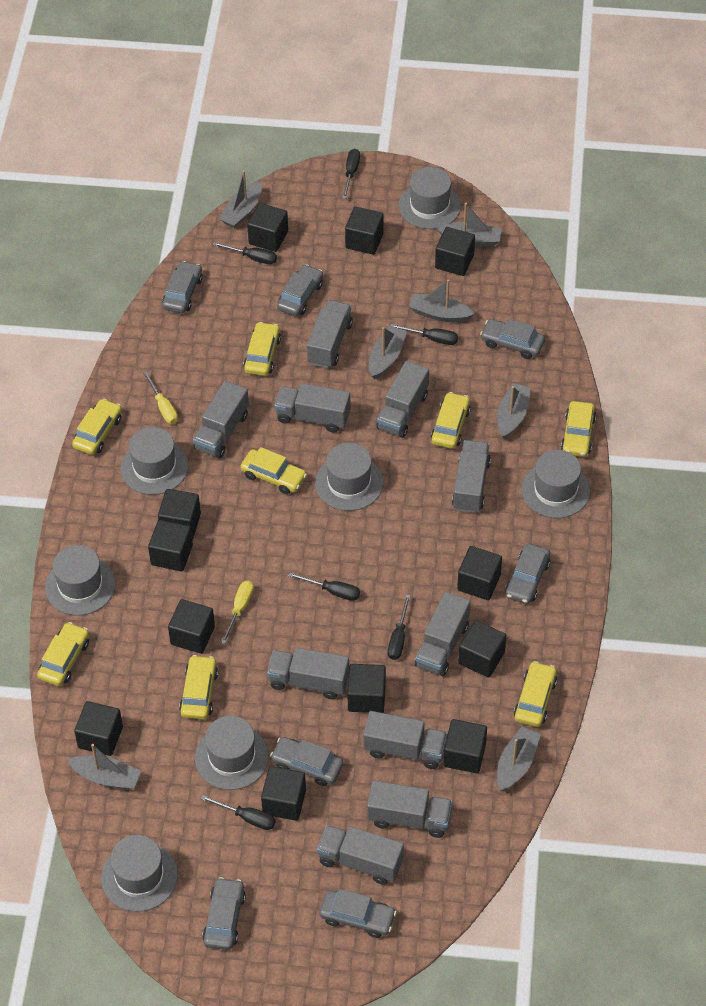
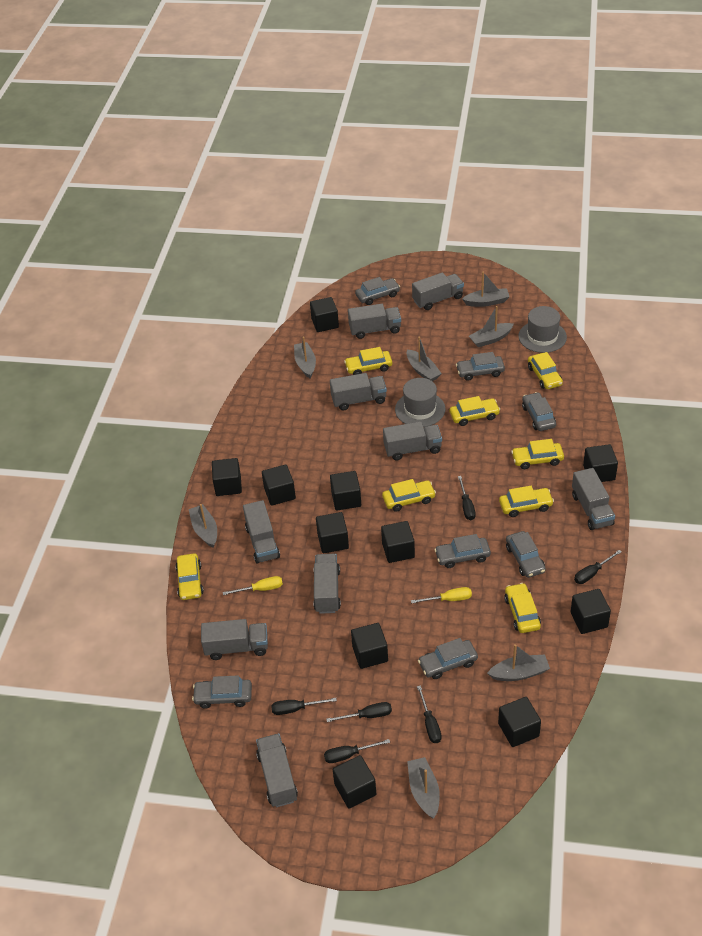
black cube: 12 -> 11
grey hat: 7 -> 2
grey truck: 10 -> 9

